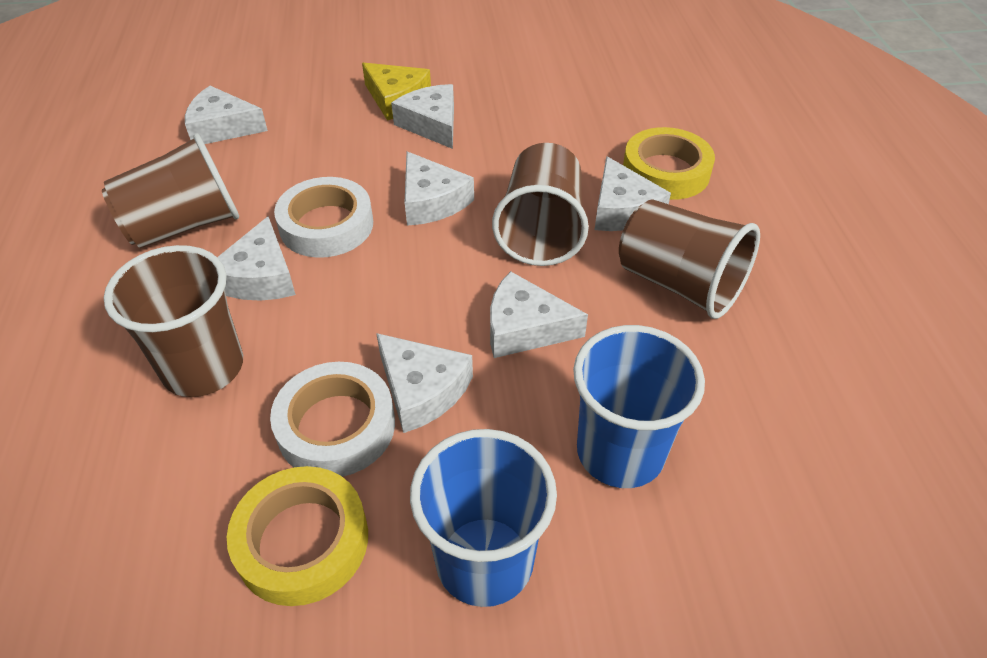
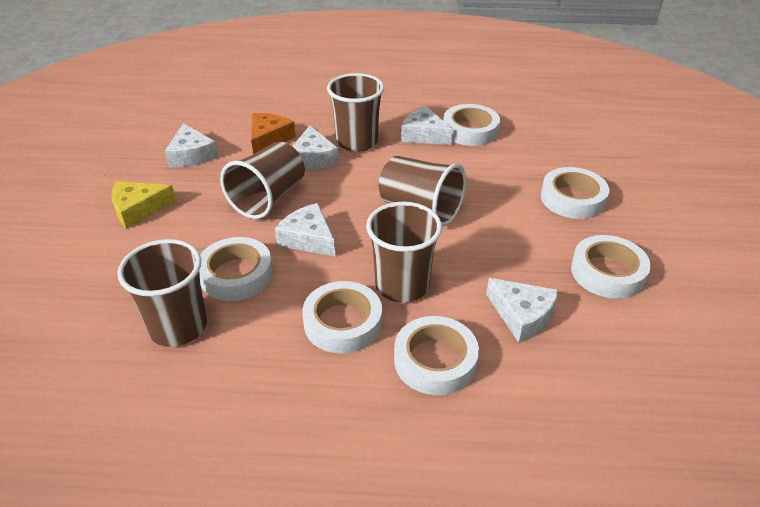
blue cup: 2 -> 0
brown cup: 4 -> 5
orange cheese: 0 -> 1
white cheese: 7 -> 5
white tape: 2 -> 6
yellow tape: 2 -> 0

